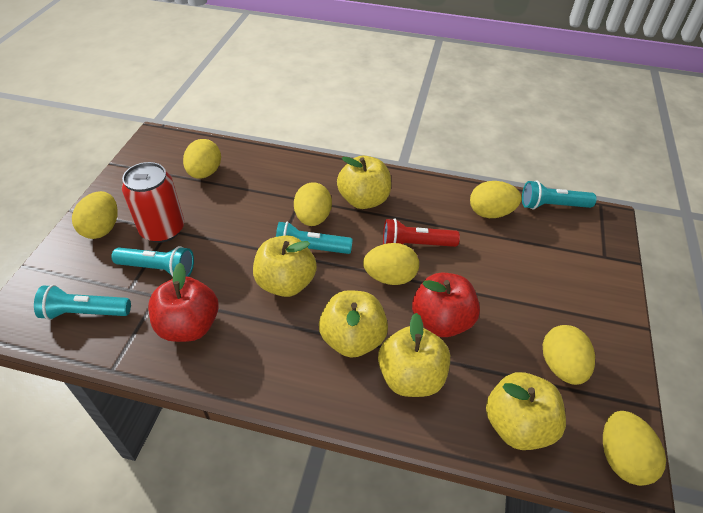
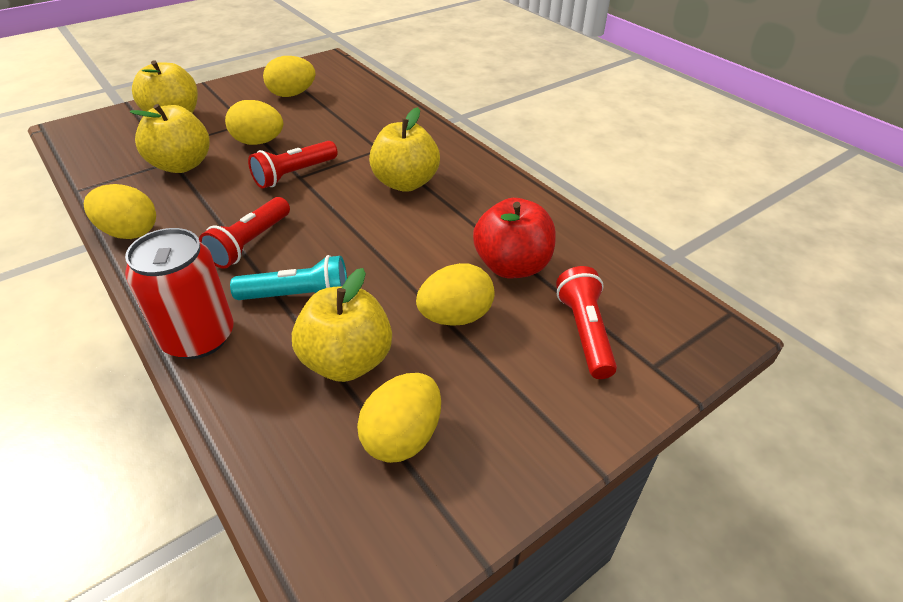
red apple: 2 -> 1
red flashlight: 1 -> 3
turquoise flashlight: 4 -> 1
yellow apple: 5 -> 4
yellow egg: 7 -> 5

